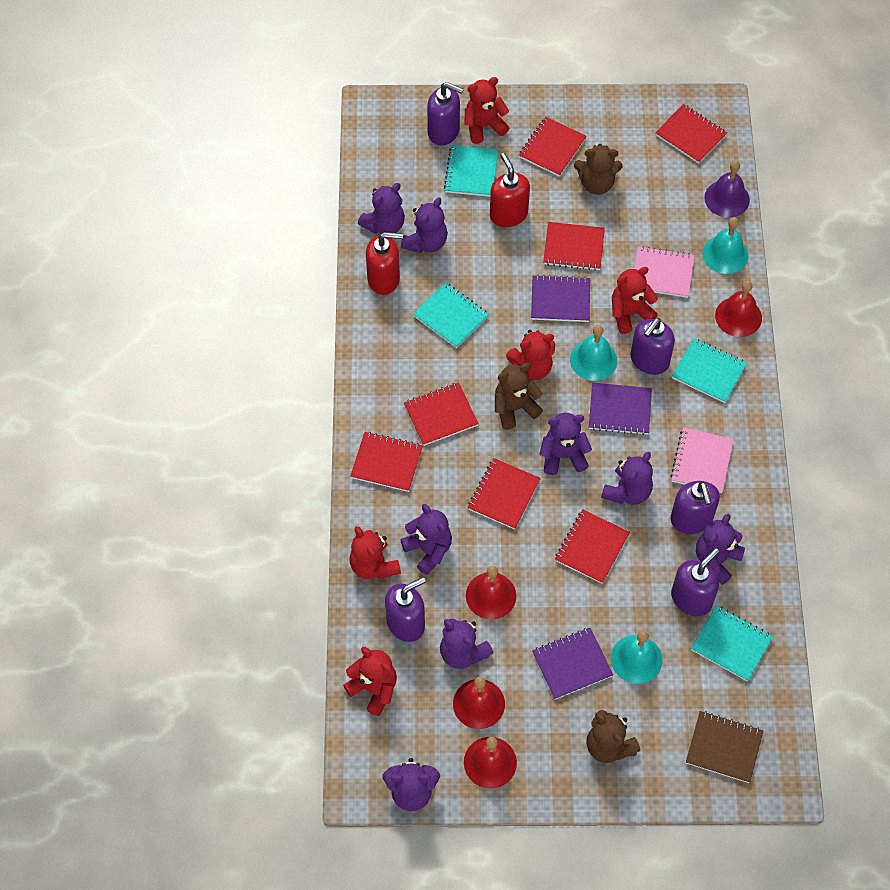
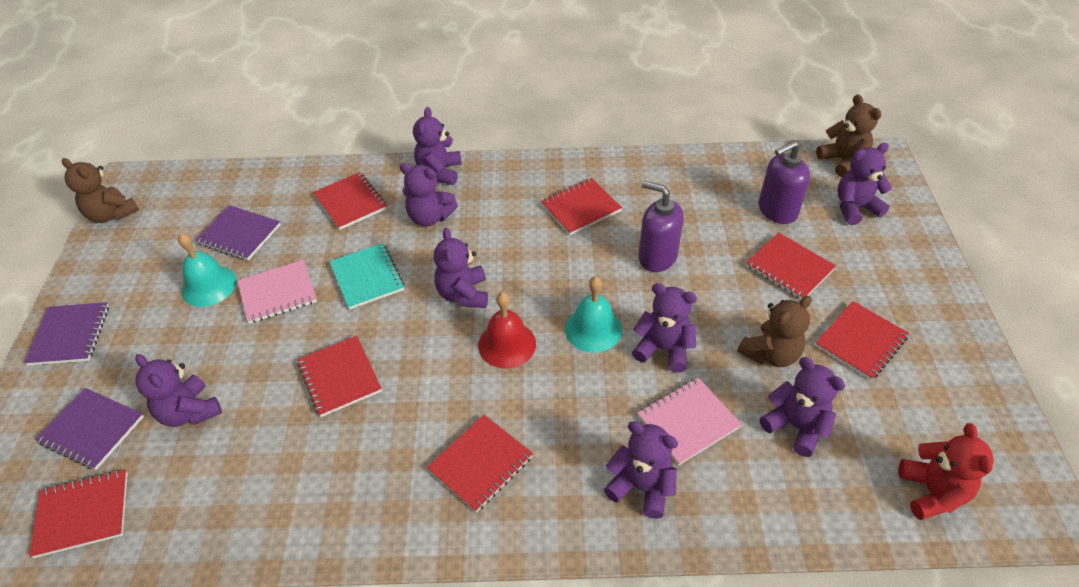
brown notebook: 1 -> 0
purple bell: 1 -> 0
purple soap dispenser: 5 -> 2
red bell: 4 -> 1
red soap dispenser: 2 -> 0
red teddy bear: 5 -> 1
turquoise bell: 3 -> 2
turquoise notebook: 4 -> 1

